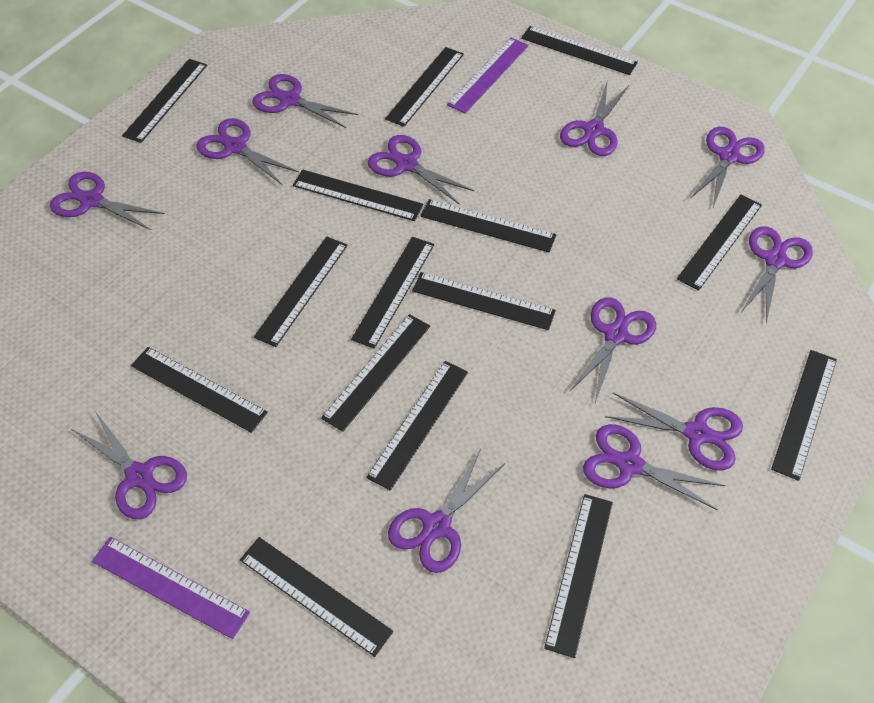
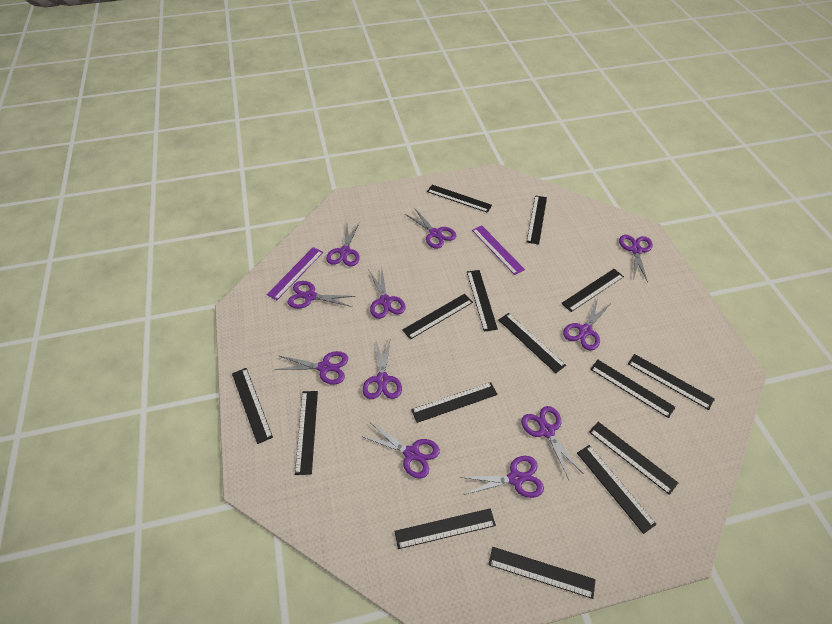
purple scissors: 12 -> 11

